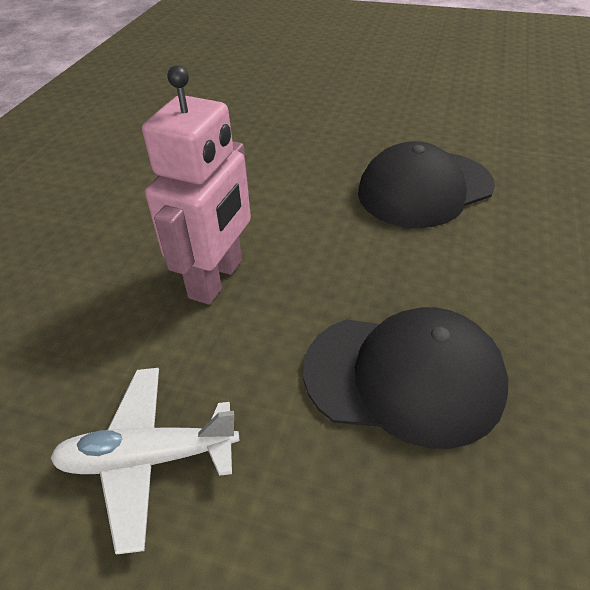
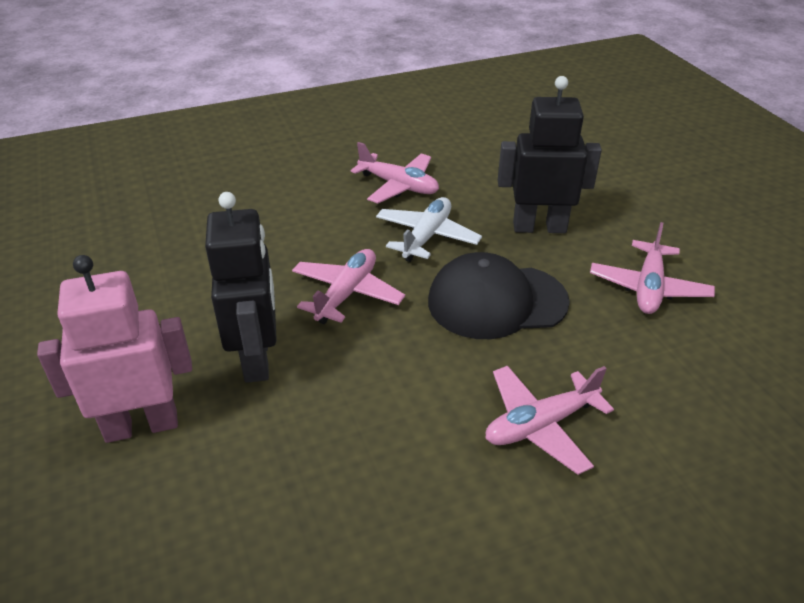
black cap: 2 -> 1
black robot: 0 -> 2
pink plane: 0 -> 4

